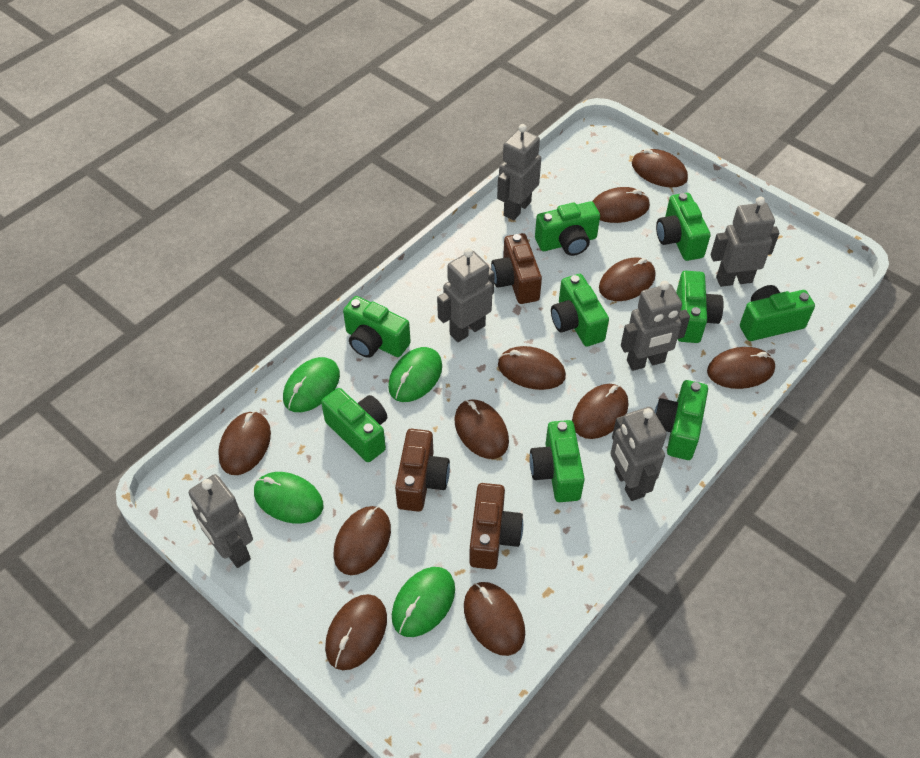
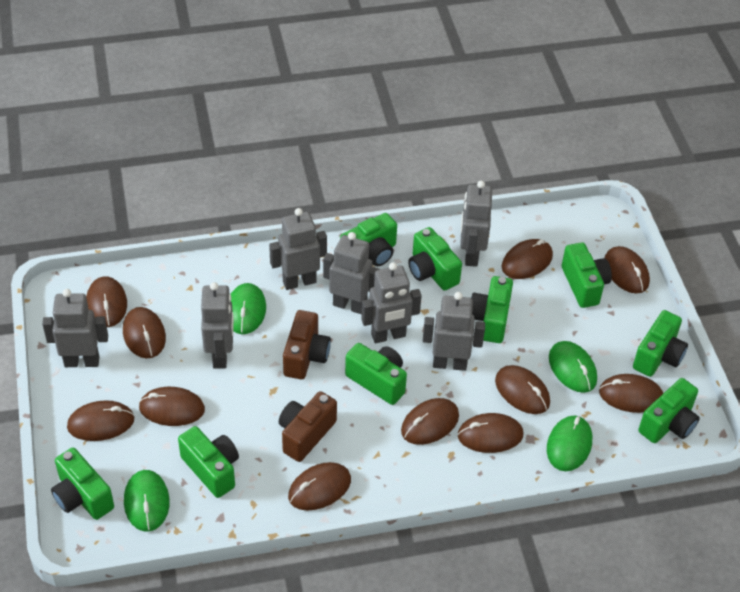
brown camera: 3 -> 2
grey robot: 6 -> 7

